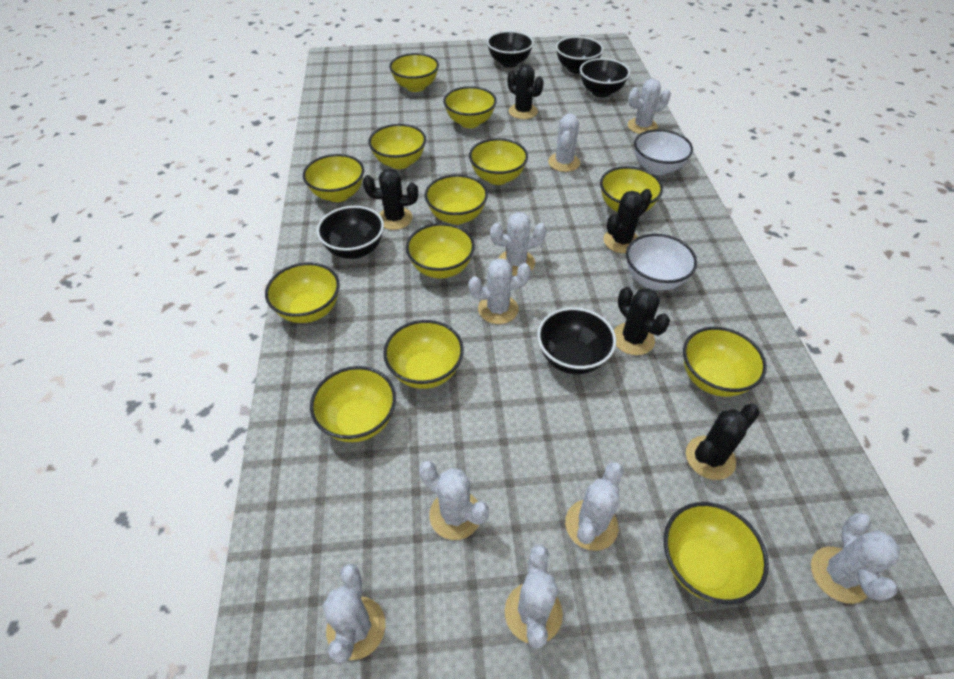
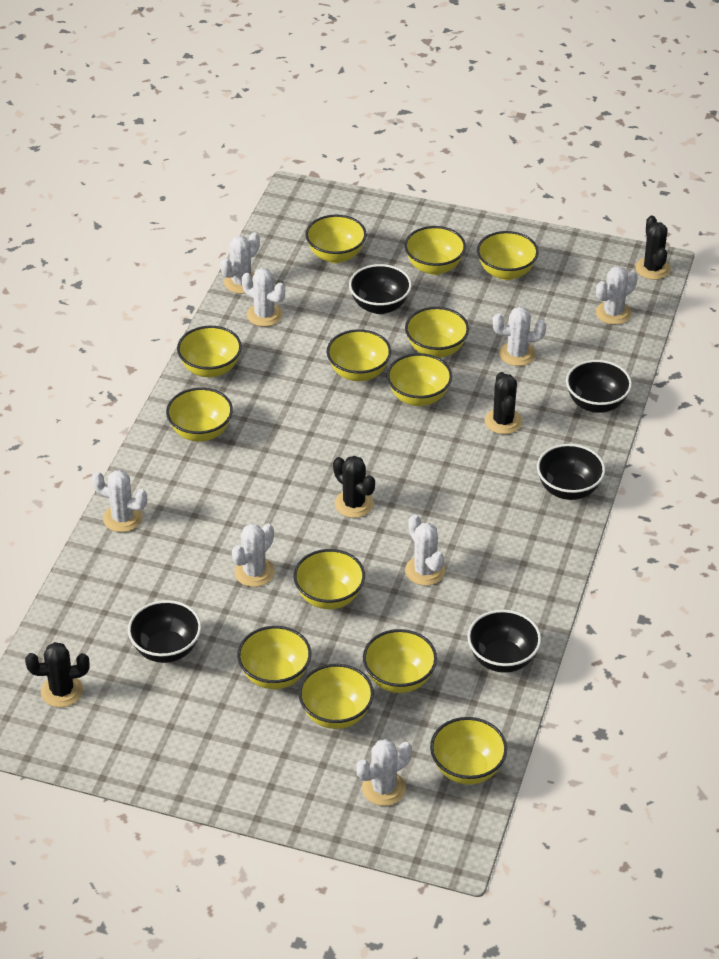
black cactus: 5 -> 4
white bowl: 2 -> 0
white cactus: 9 -> 8

